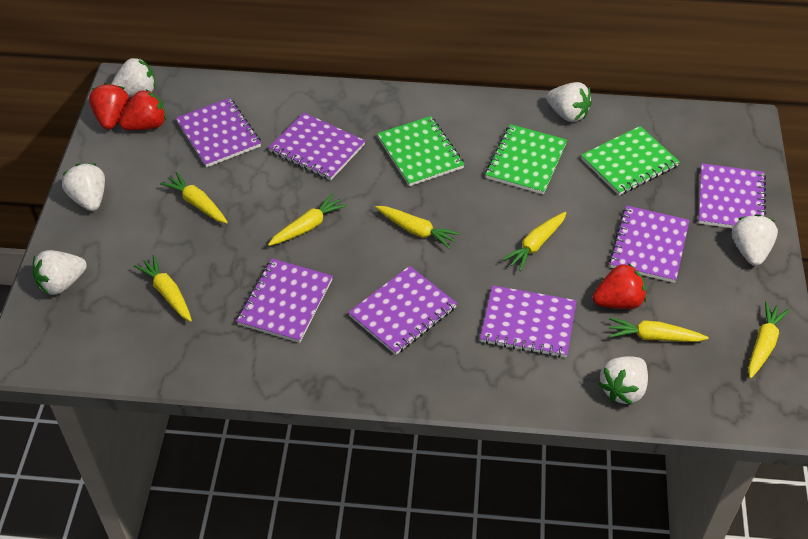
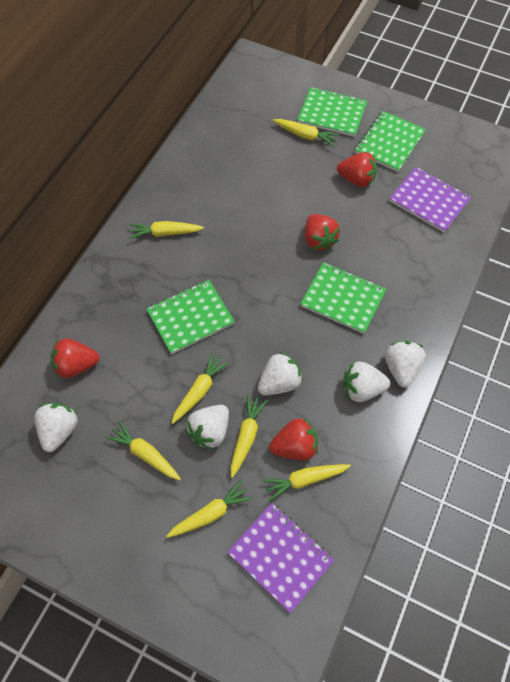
green notebook: 3 -> 4
purple notebook: 7 -> 2
red strawberry: 3 -> 4
white strawberry: 6 -> 5

